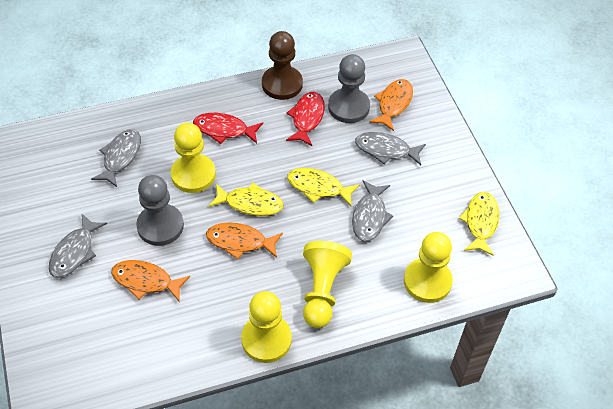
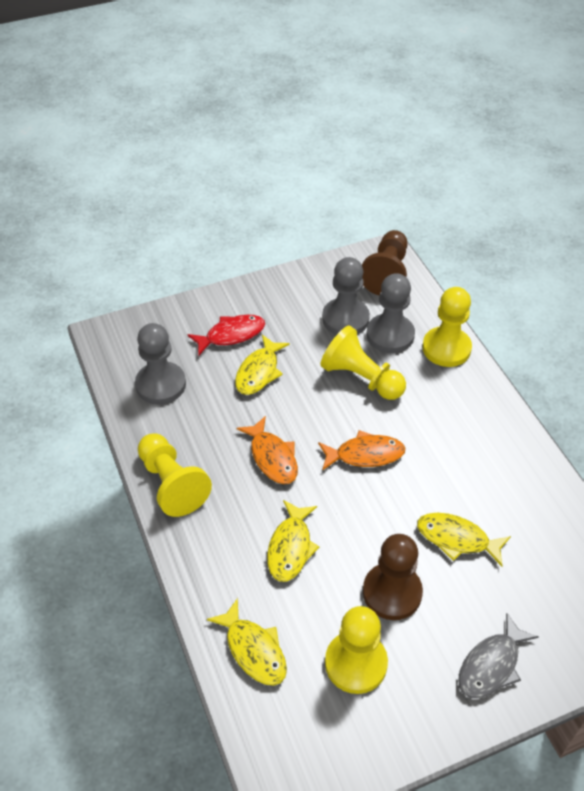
brown pawn: 1 -> 2
grey fish: 4 -> 1
grey pawn: 2 -> 3
orange fish: 3 -> 2
red fish: 2 -> 1
yellow fish: 3 -> 4

